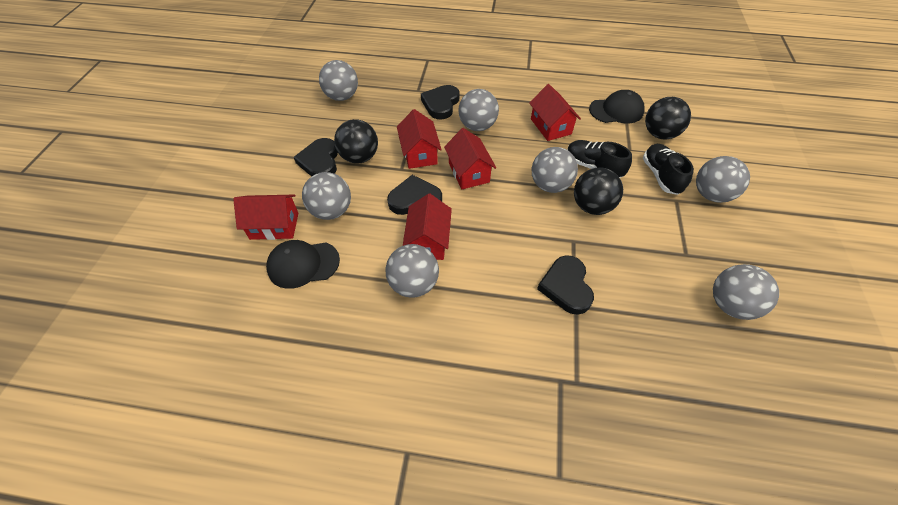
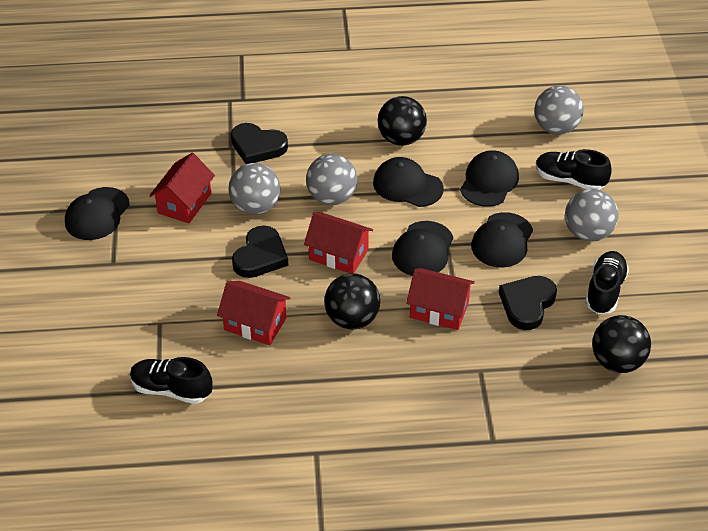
black cap: 2 -> 5
black heart: 4 -> 3
black shoe: 2 -> 3
grey ball: 7 -> 4
red house: 5 -> 4

